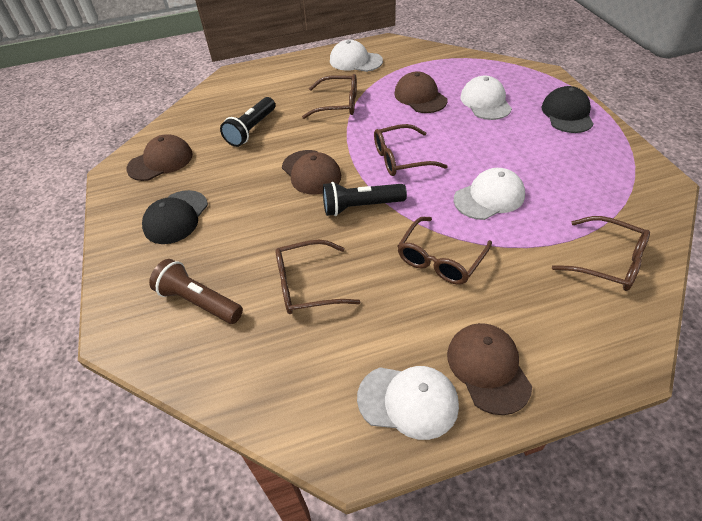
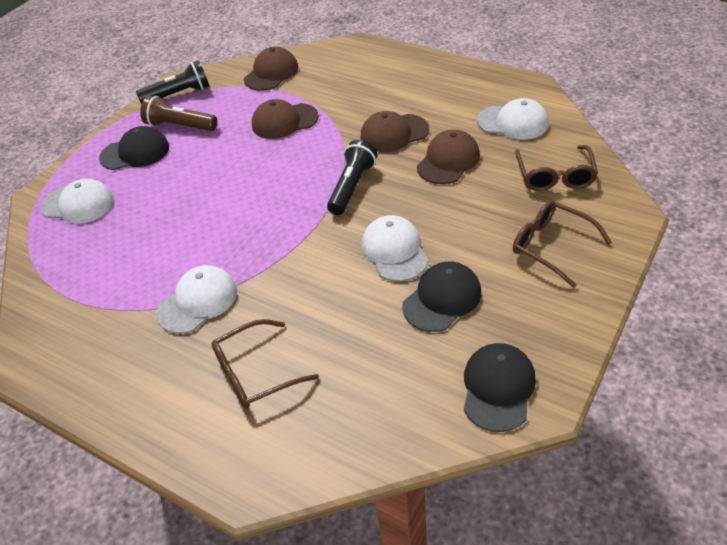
black cap: 2 -> 3
brown glasses: 5 -> 3

